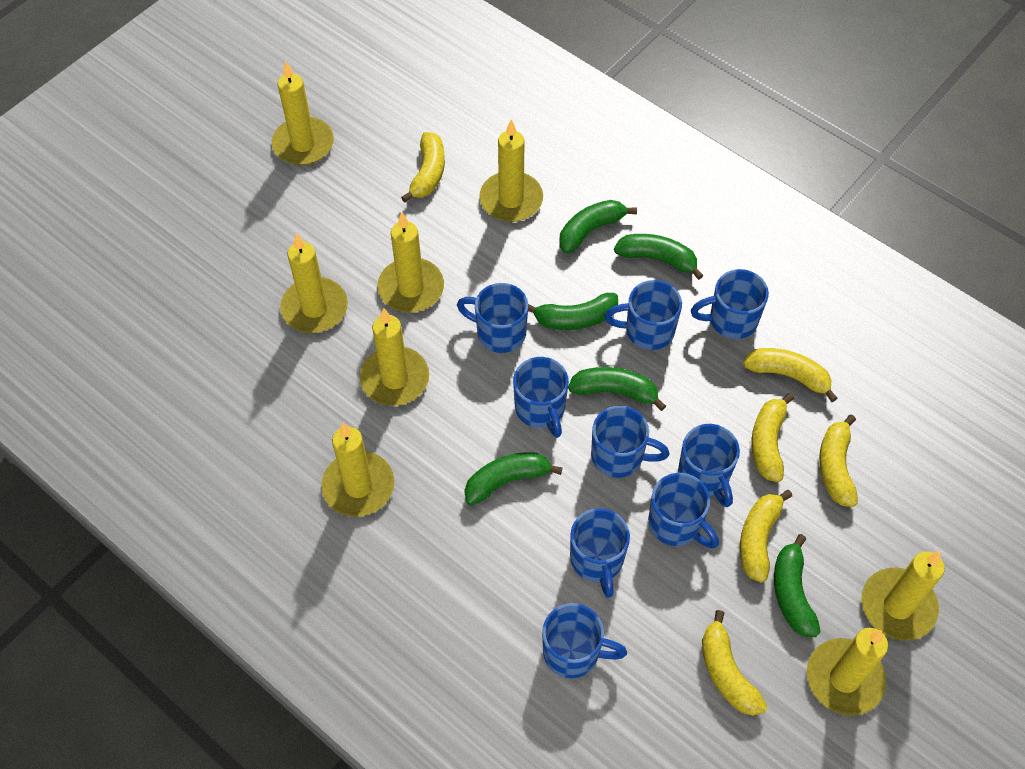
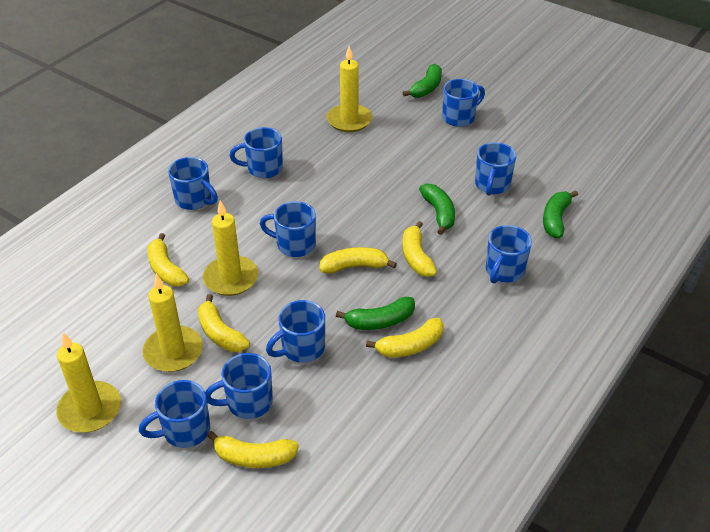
green banana: 6 -> 4
yellow candle: 8 -> 4

